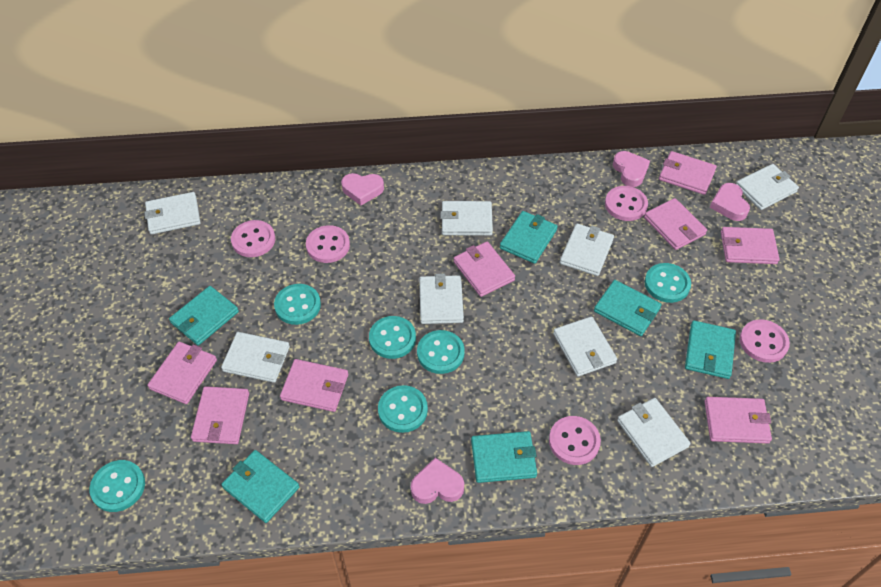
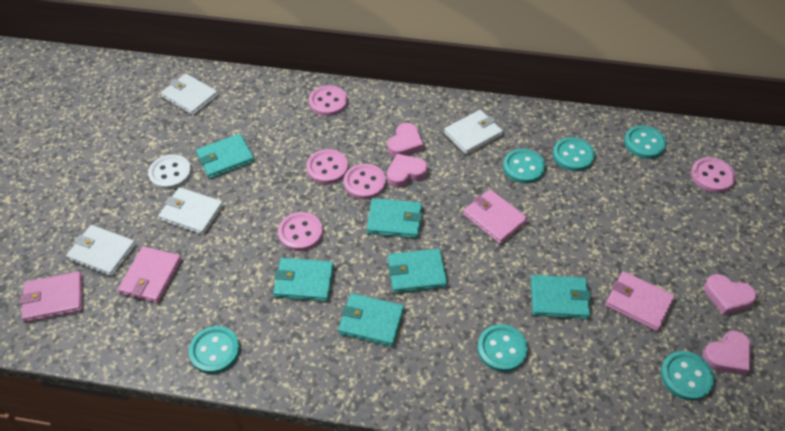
pink wallet: 8 -> 4
white button: 0 -> 1
white wallet: 8 -> 4

